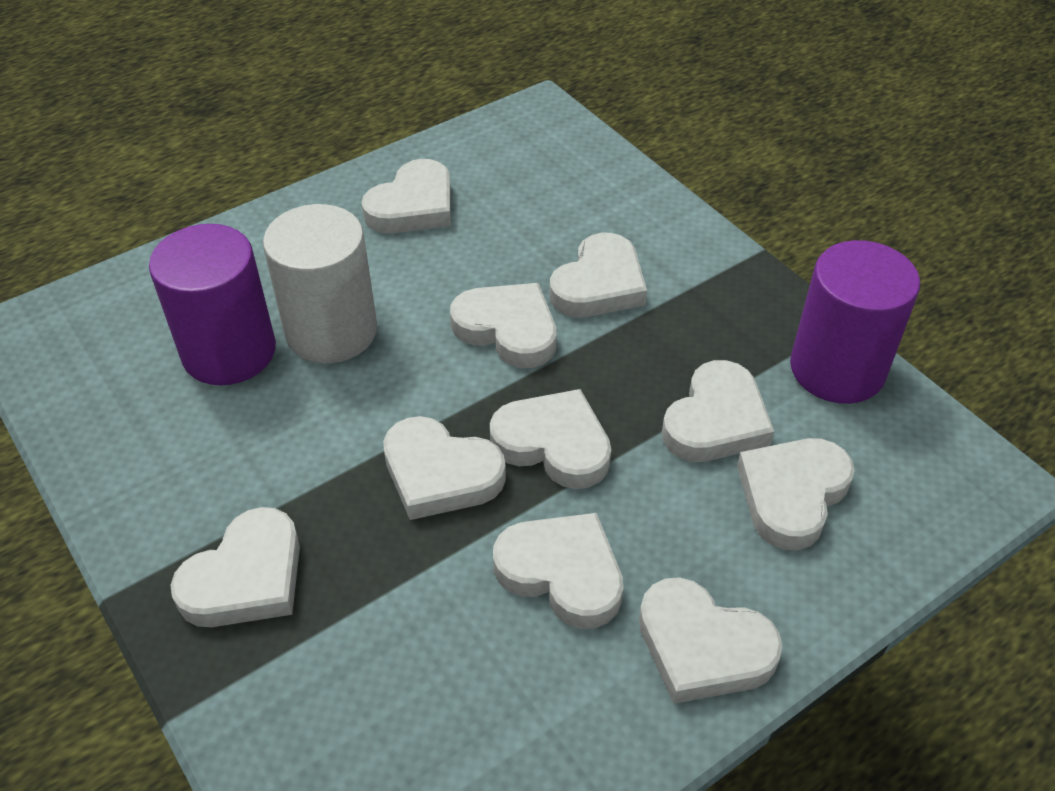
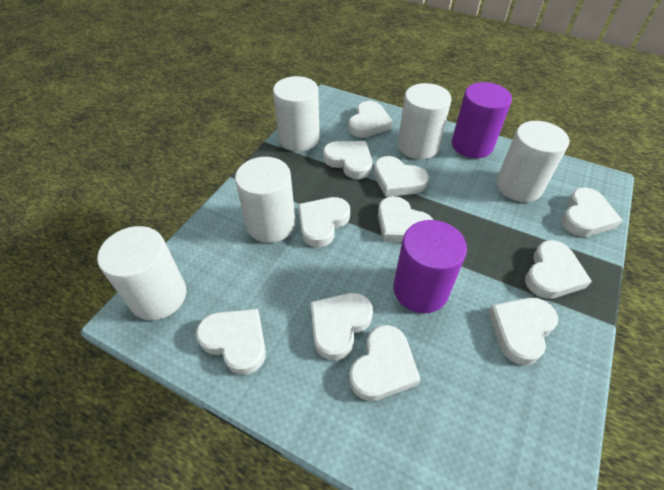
white cylinder: 1 -> 5
white heart: 10 -> 11

